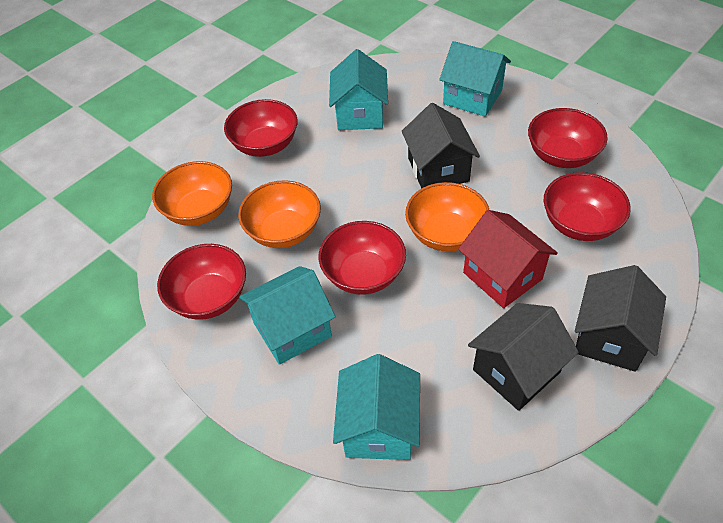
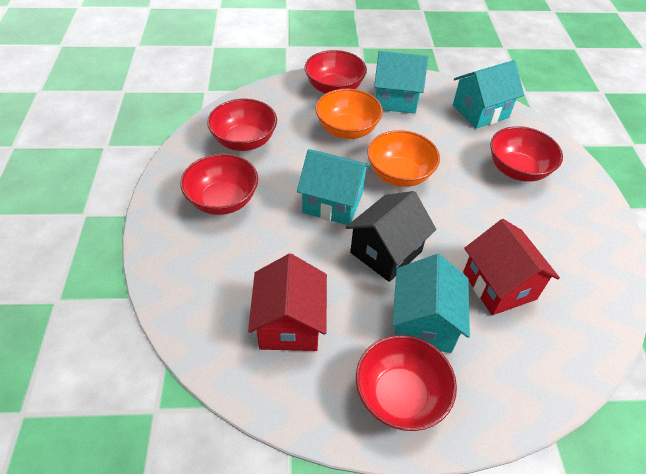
black house: 3 -> 1
orange bowl: 3 -> 2
red house: 1 -> 2

